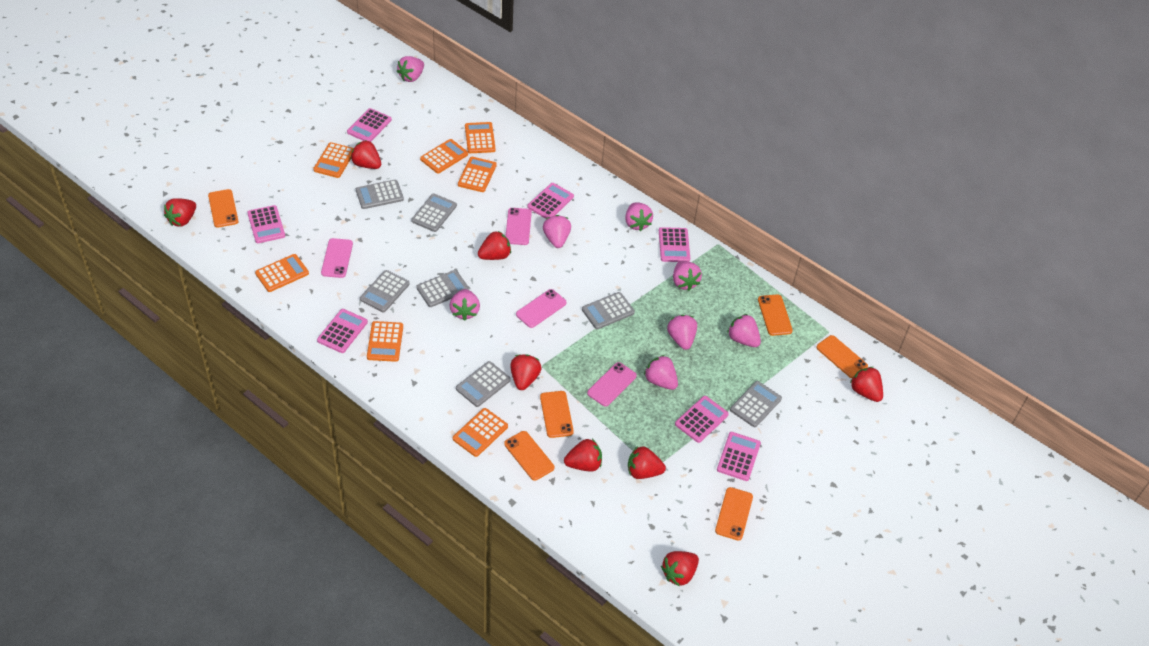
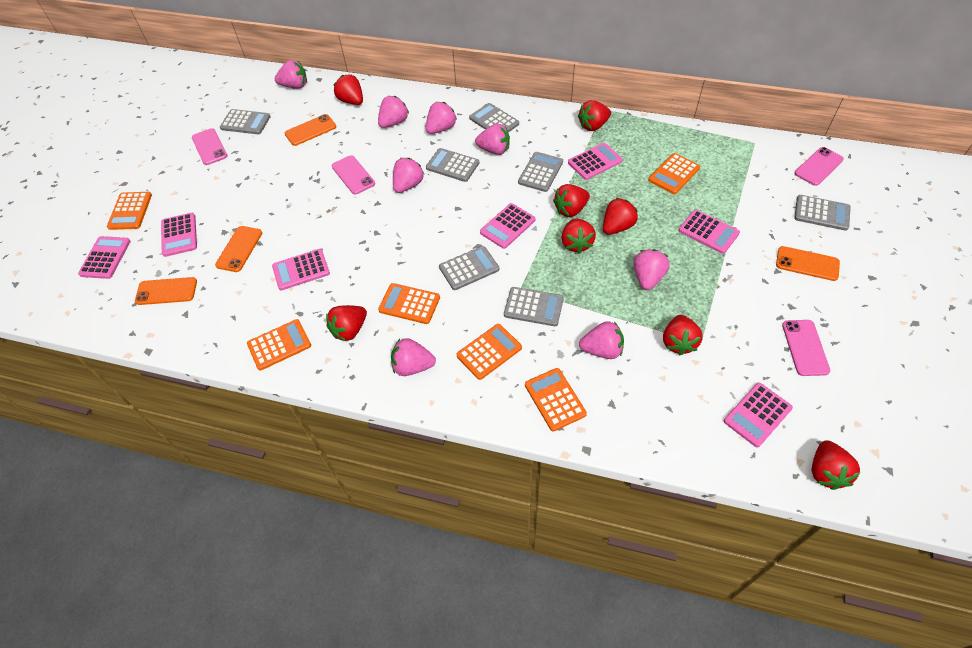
orange calculator: 7 -> 6
orange phone: 6 -> 4

